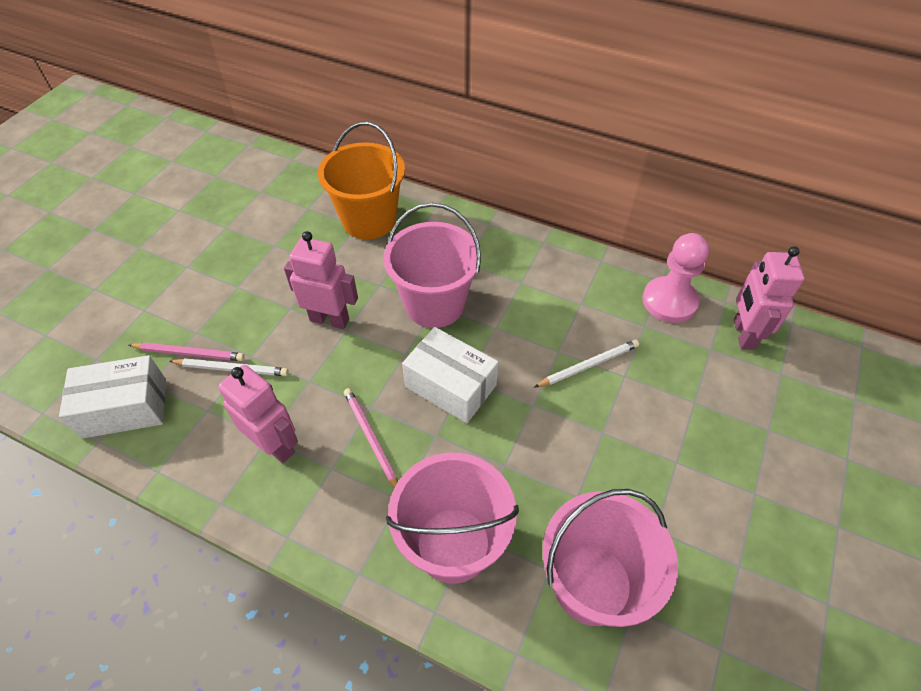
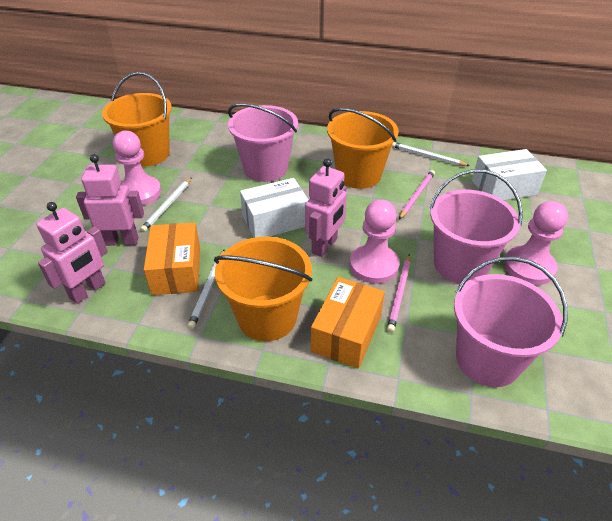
orange box: 0 -> 2
orange bucket: 1 -> 3
pink pawn: 1 -> 3
white pencil: 2 -> 3

